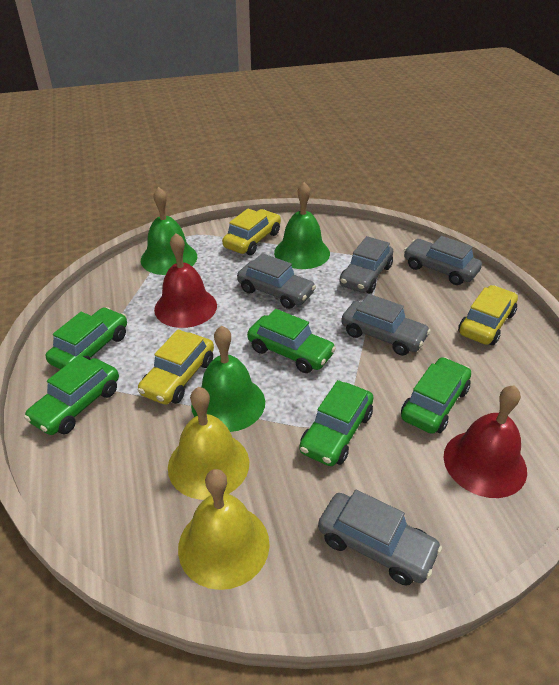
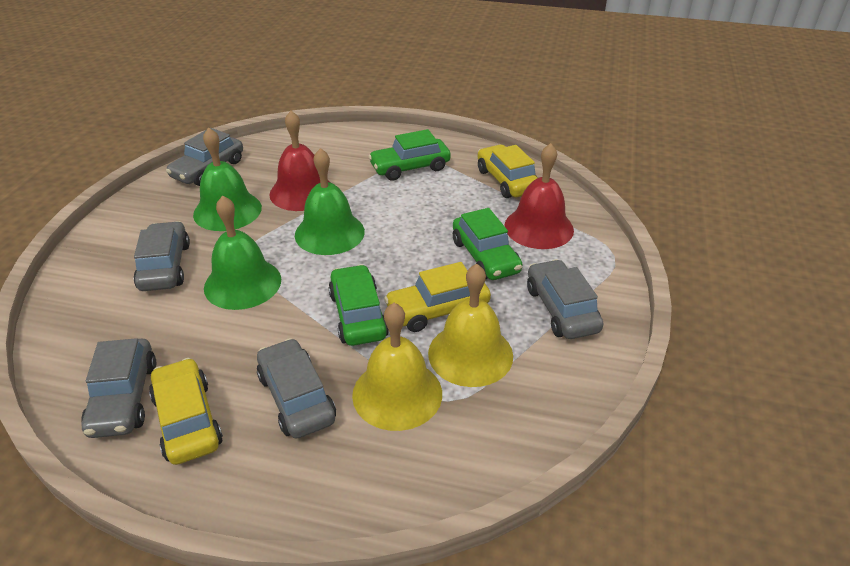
green car: 5 -> 3

